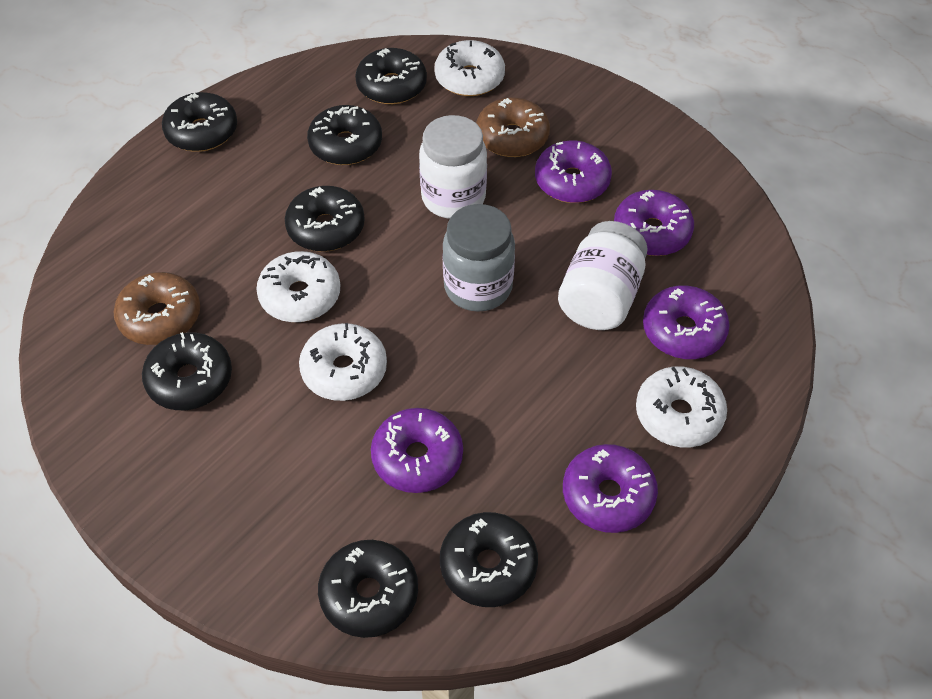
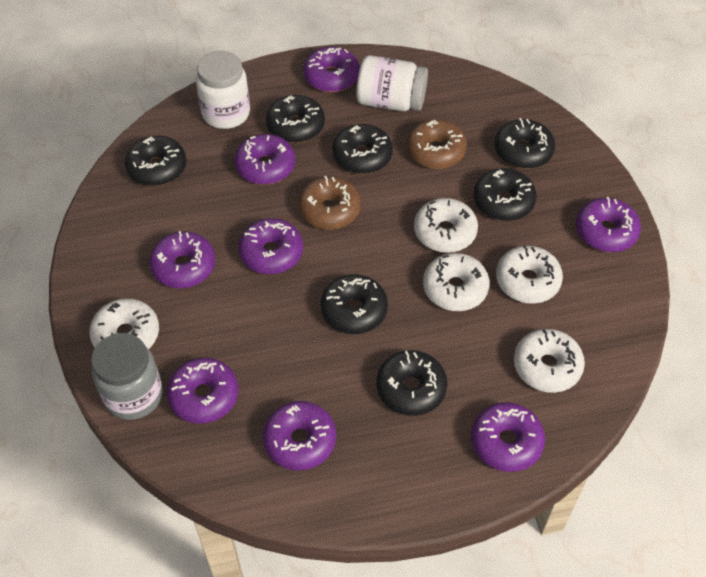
purple donut: 5 -> 8
white donut: 4 -> 5

